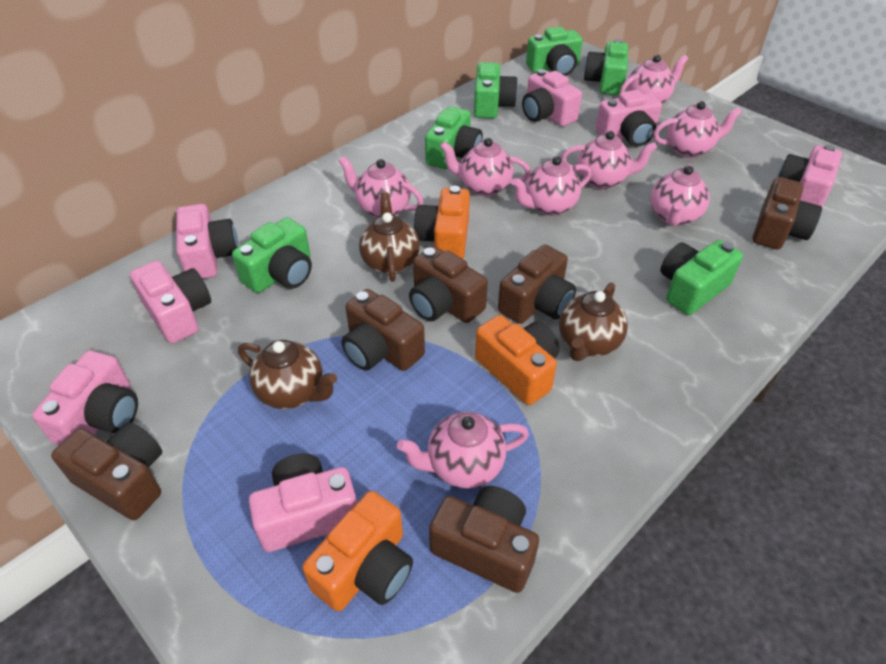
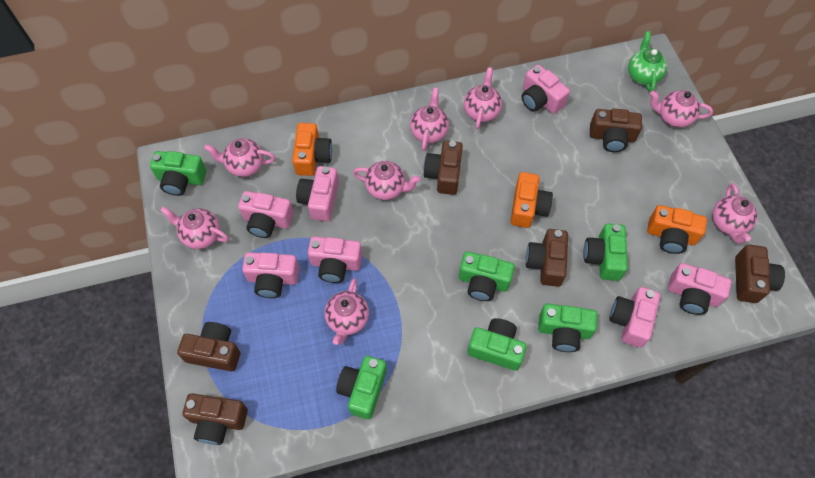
brown teapot: 3 -> 0
green teapot: 0 -> 1

